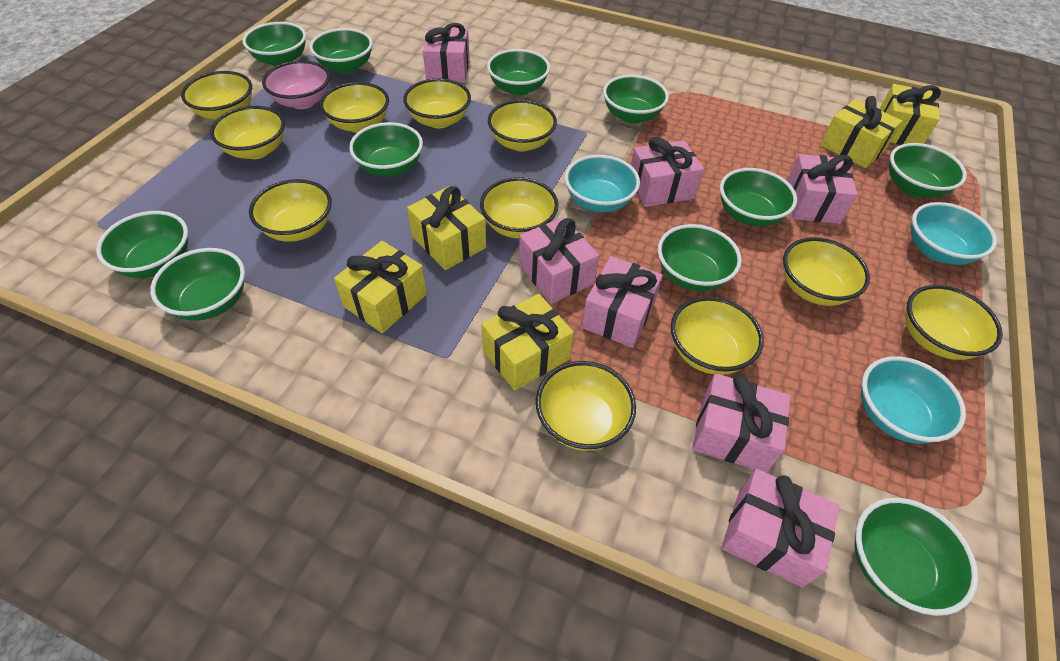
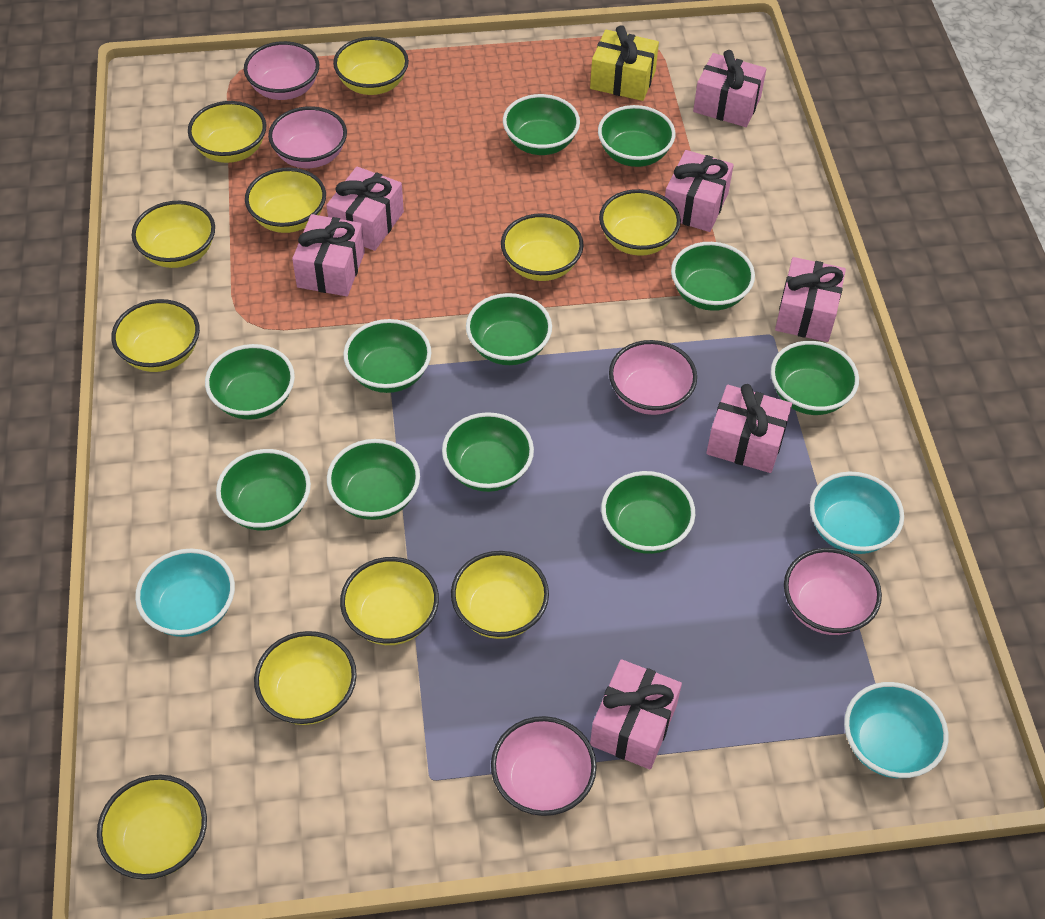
pink bowl: 1 -> 5
yellow gift: 5 -> 1

